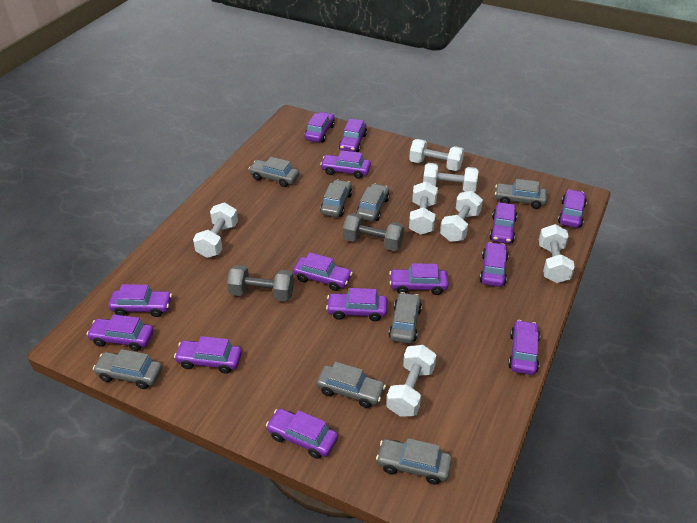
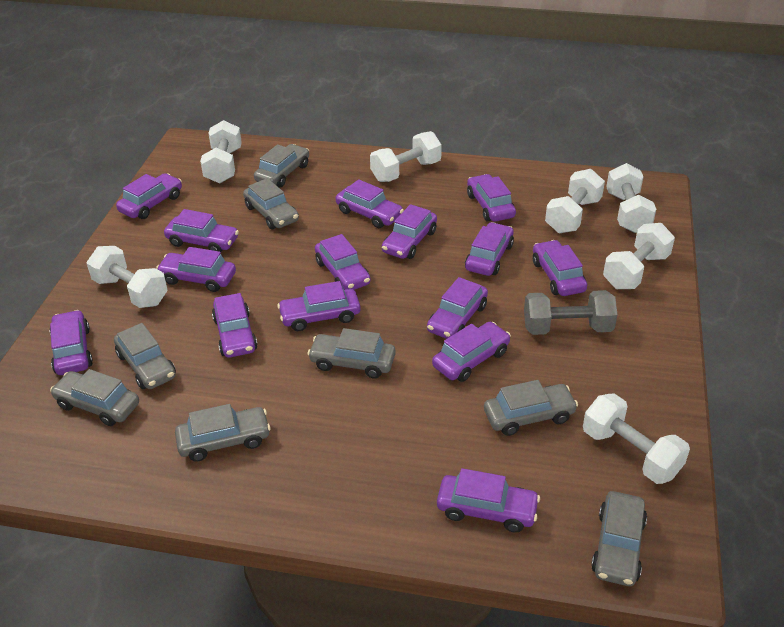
grey dumbbell: 2 -> 1
purple car: 14 -> 15

